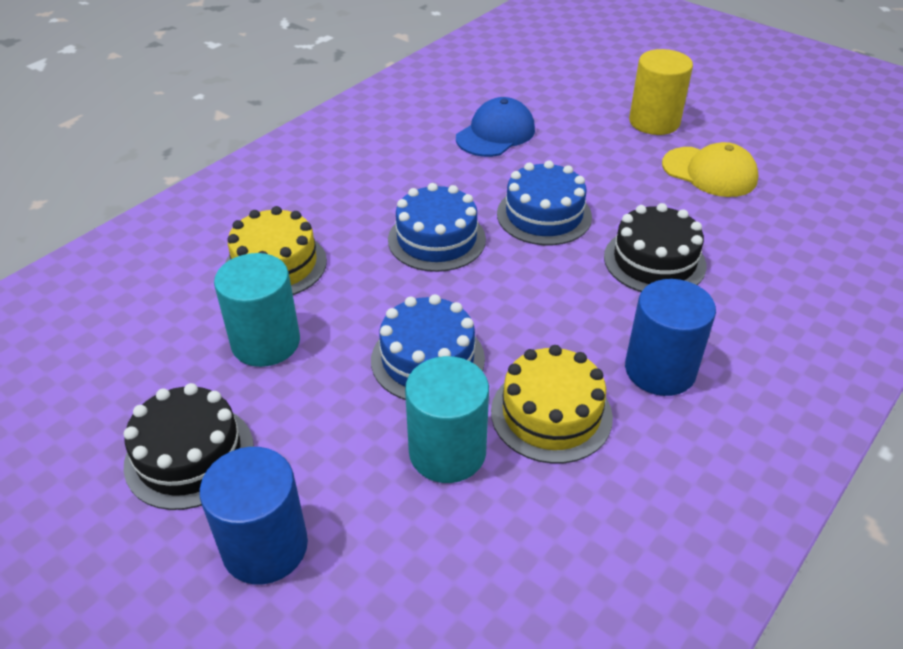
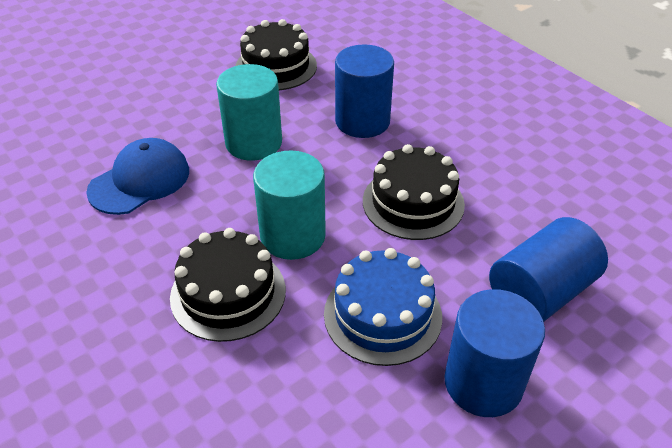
black cake: 2 -> 3
blue cake: 3 -> 1
blue cylinder: 2 -> 3
yellow cake: 2 -> 0
yellow cap: 1 -> 0
yellow cylinder: 1 -> 0

